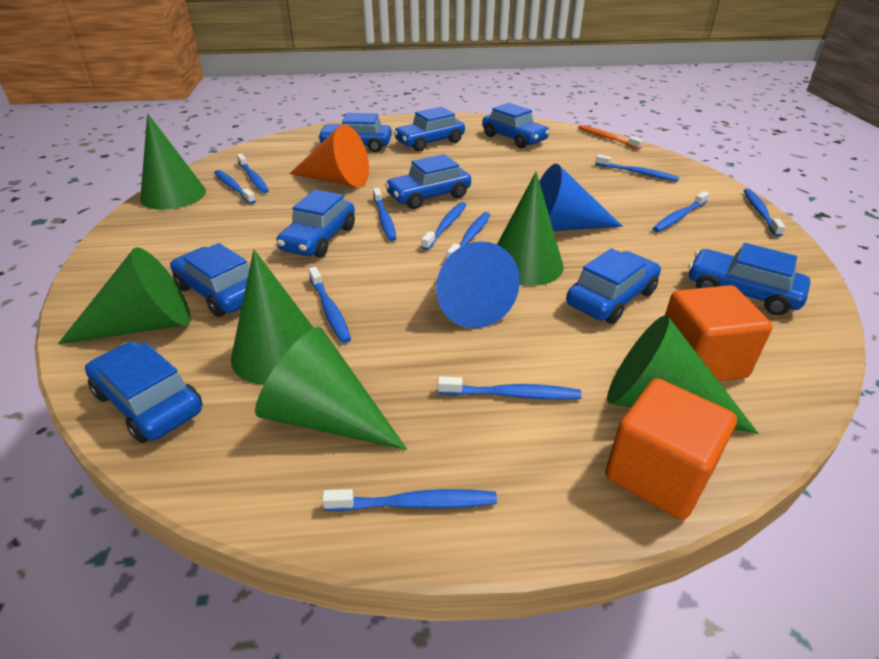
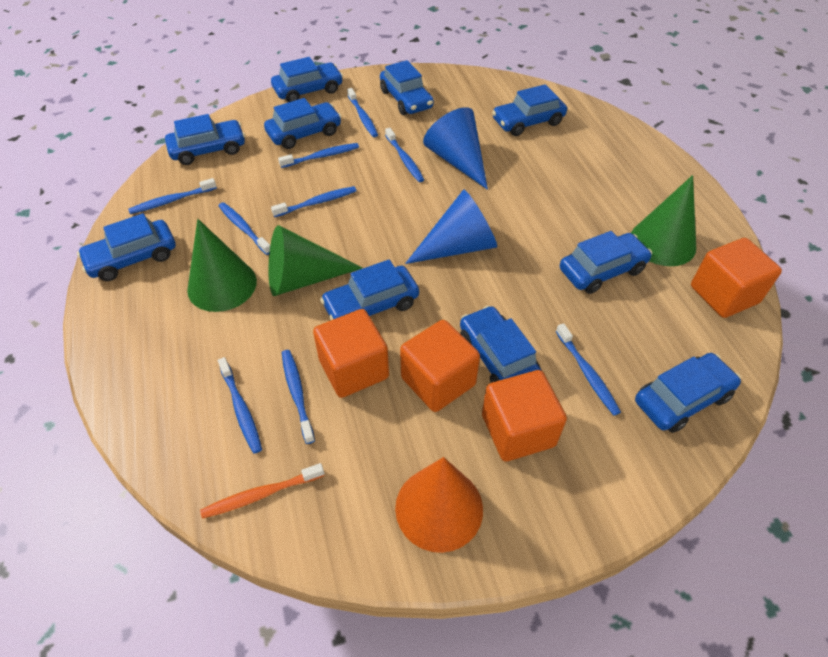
blue car: 9 -> 10
blue toothbrush: 11 -> 9
green cone: 6 -> 3
orange cube: 2 -> 4

